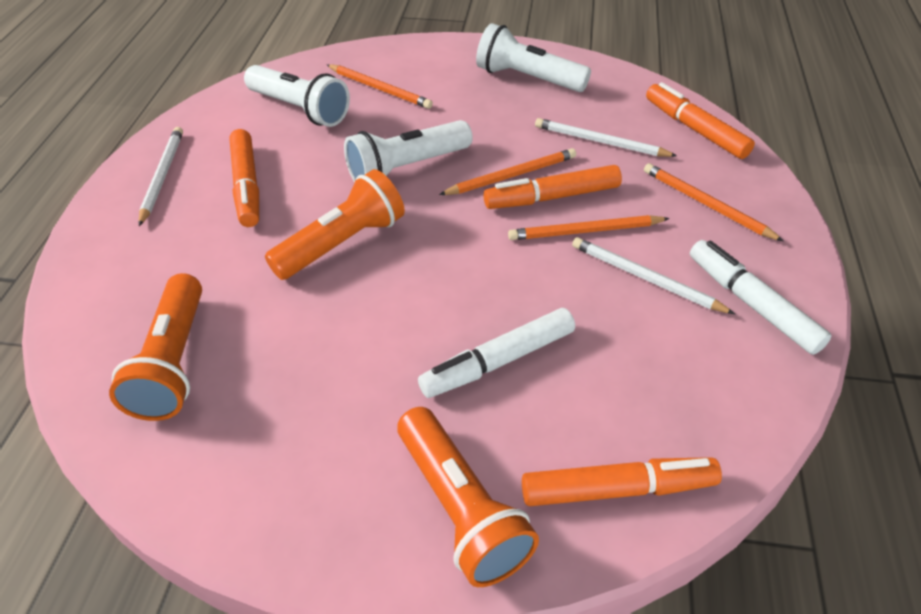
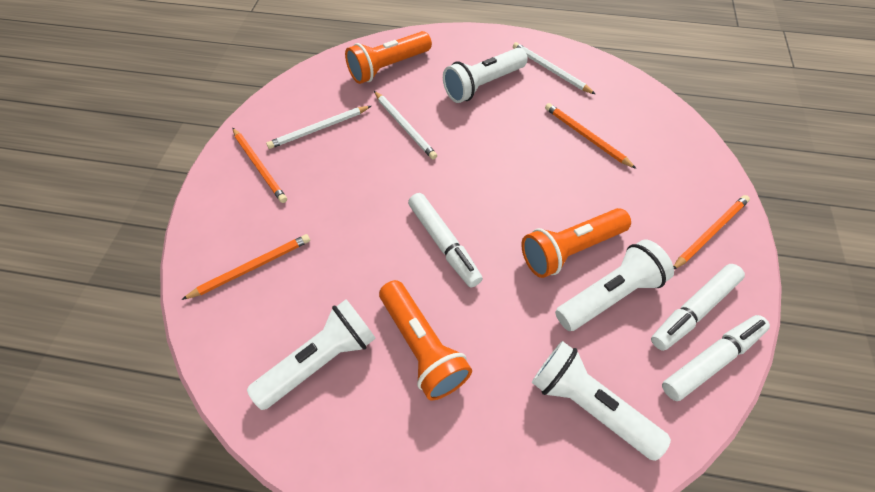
orange marker: 4 -> 0
white flashlight: 3 -> 4
white marker: 2 -> 3

